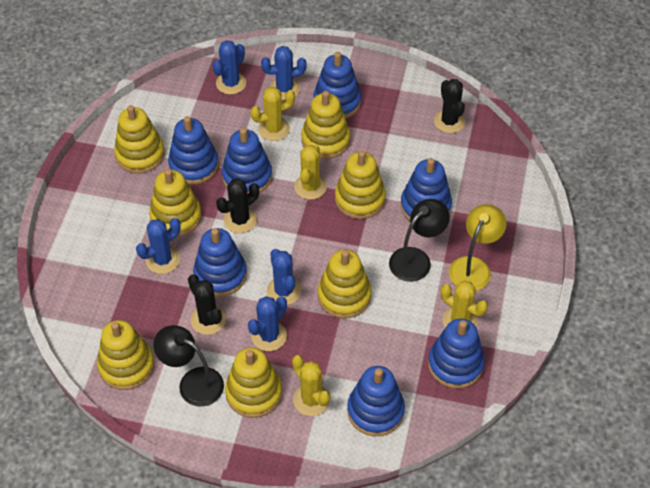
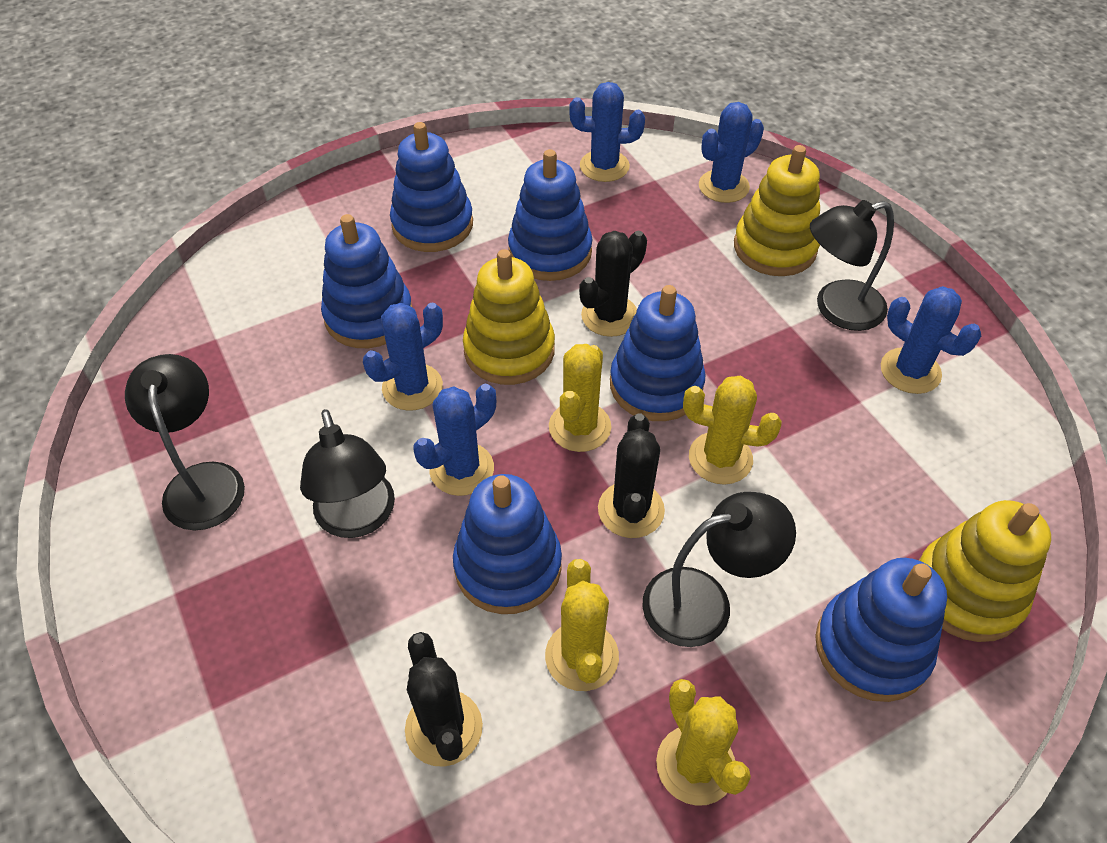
black lamp: 2 -> 4
blue stacking toy: 7 -> 6
yellow lamp: 1 -> 0
yellow stacking toy: 7 -> 3

